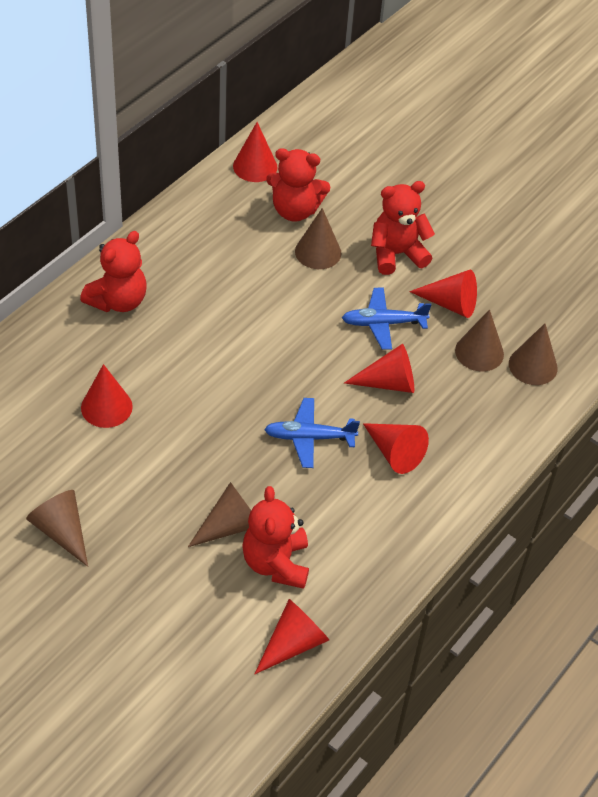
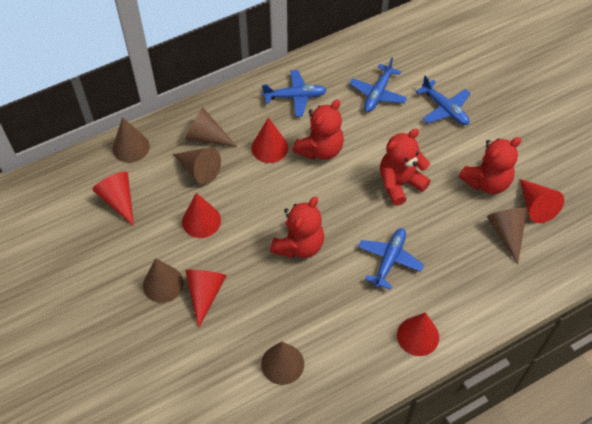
blue plane: 2 -> 4
brown cone: 5 -> 6

